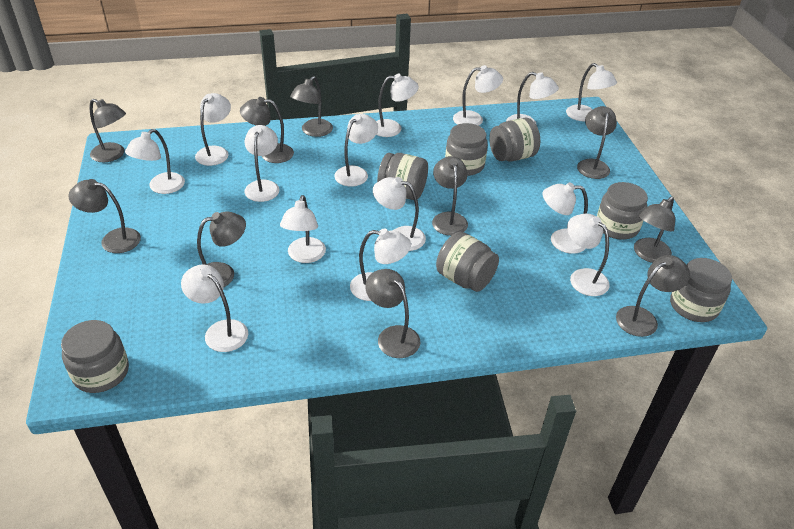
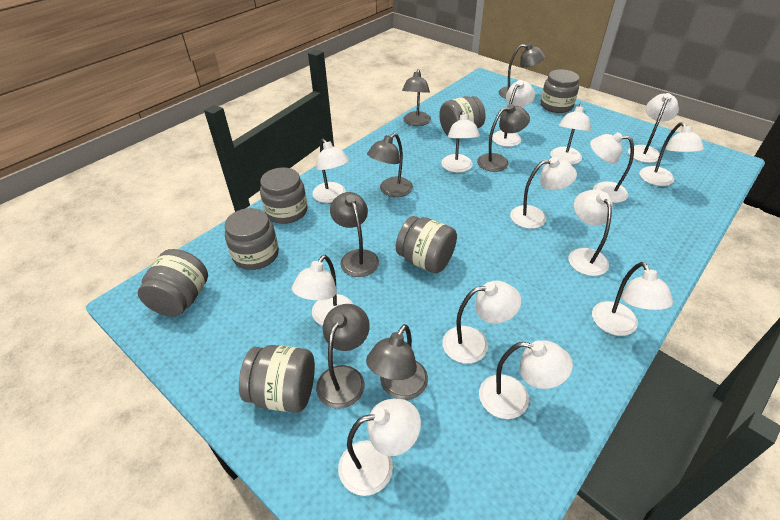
grey lamp: 10 -> 7

